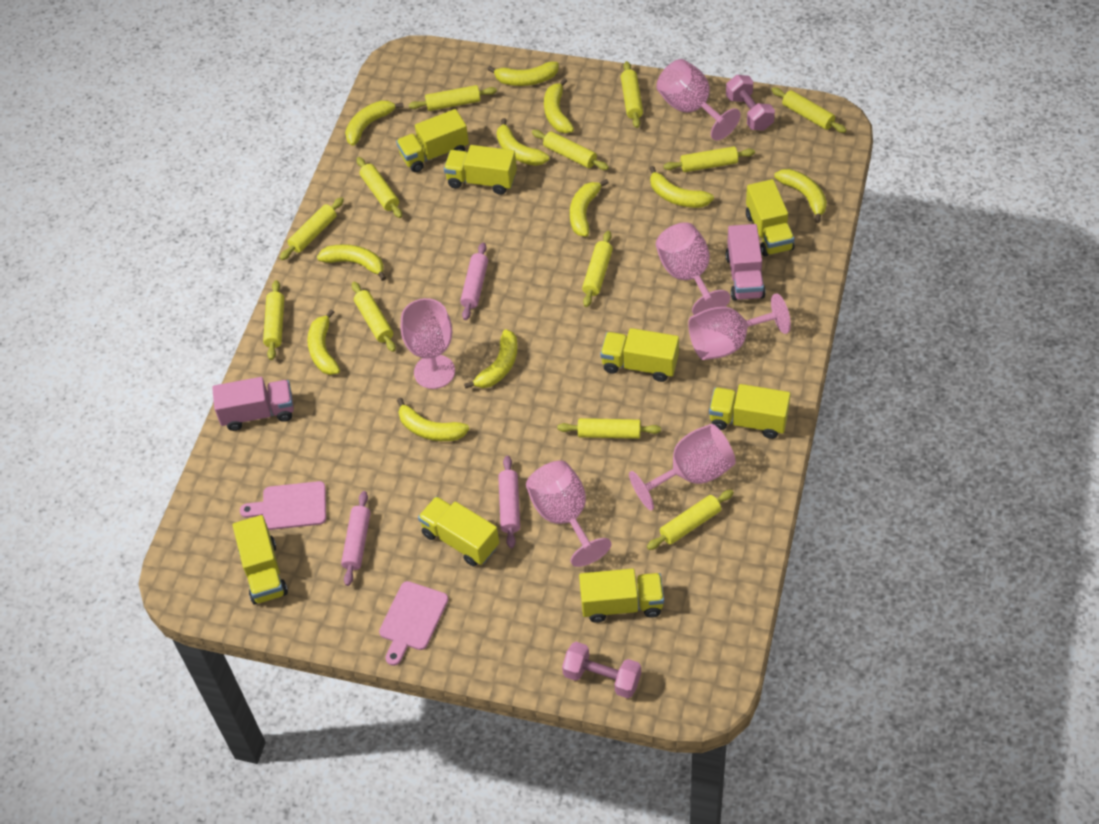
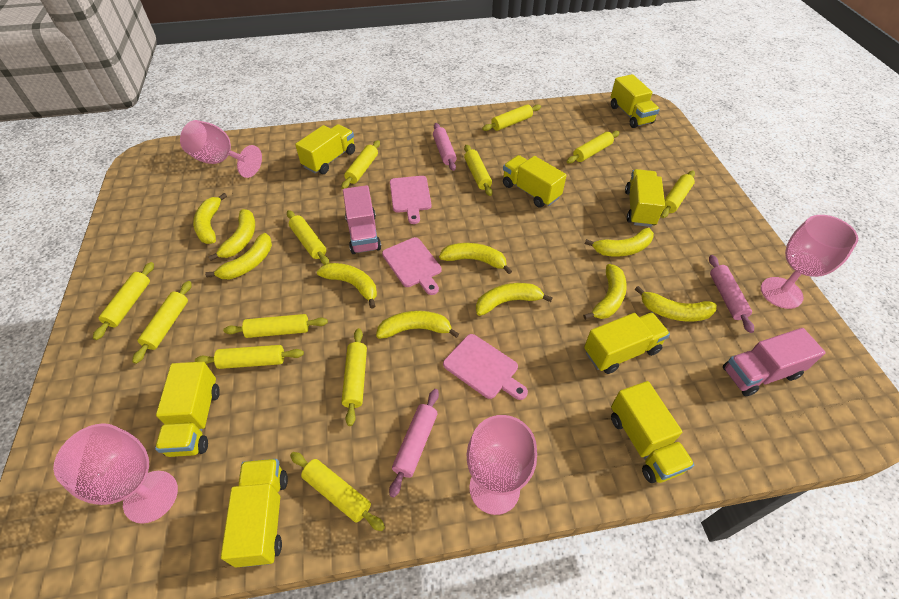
pink cutting board: 2 -> 3
pink dumbbell: 2 -> 0
pink goblet: 6 -> 4
yellow banana: 11 -> 10

